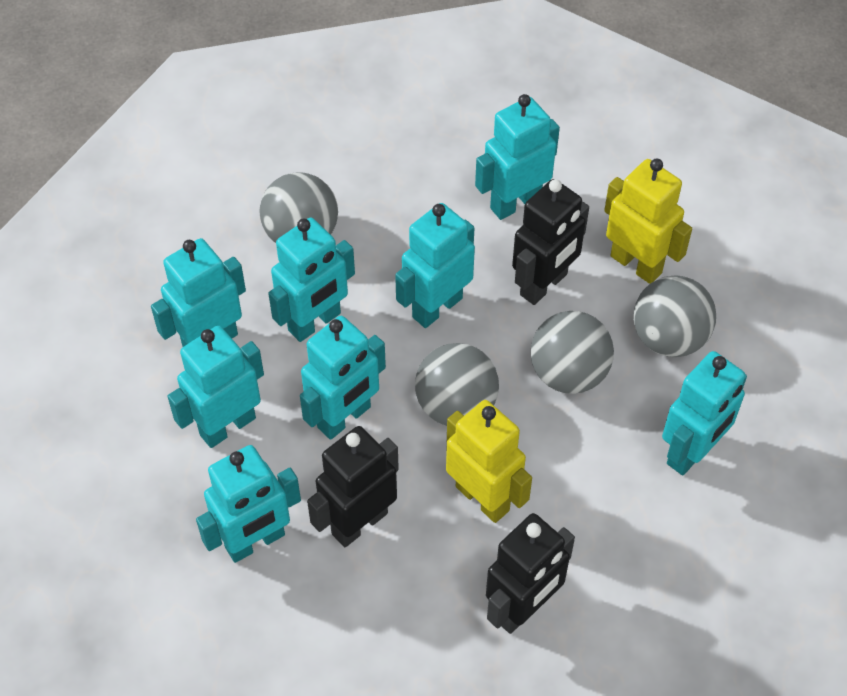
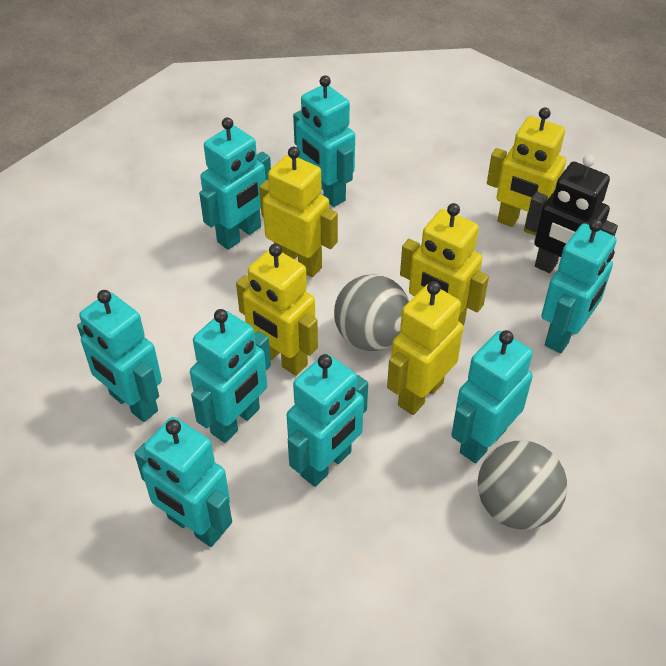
black robot: 3 -> 1
grey ball: 4 -> 2
yellow robot: 2 -> 5

